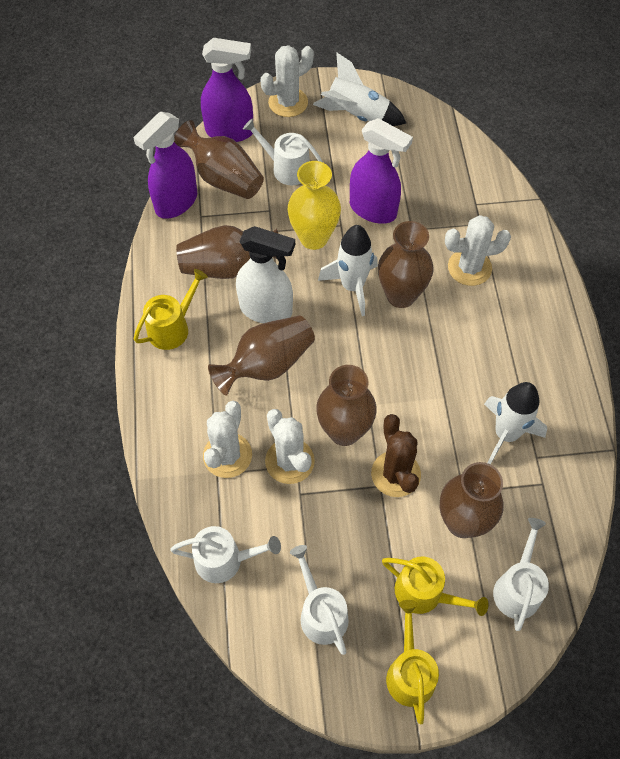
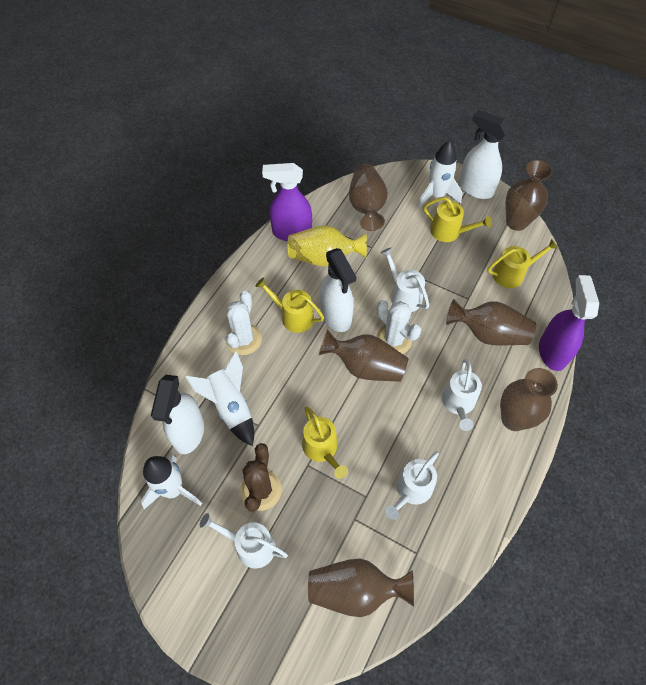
purple spray bottle: 3 -> 2
white cactus: 4 -> 2
white spray bottle: 1 -> 3
yellow watering can: 3 -> 4

